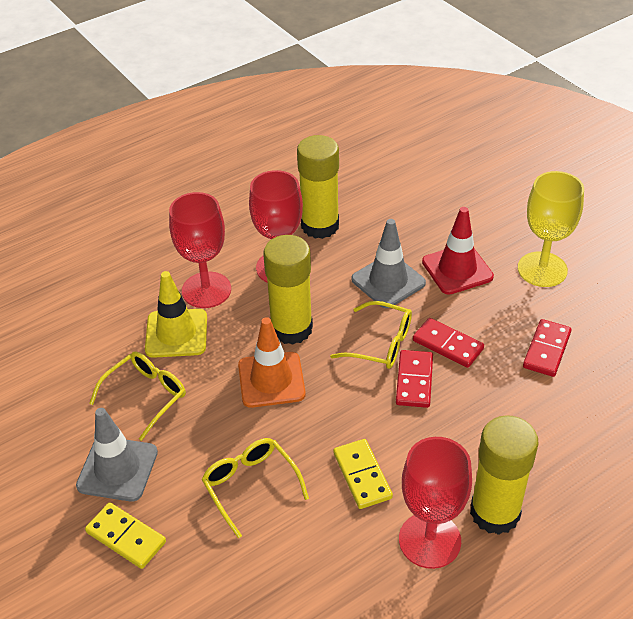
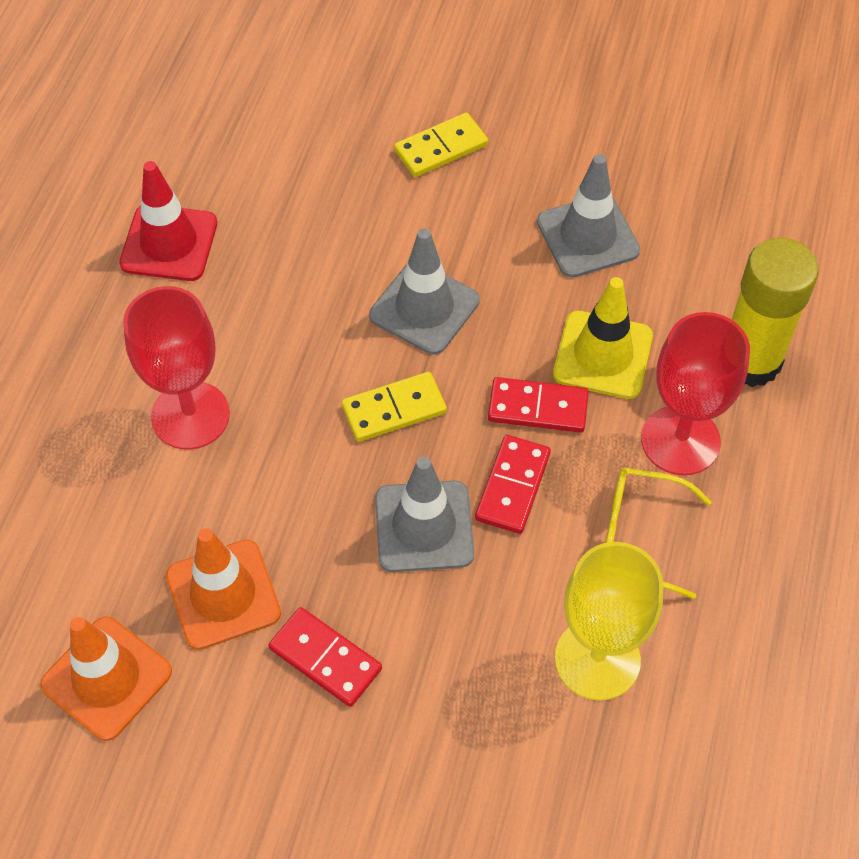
grey traffic cone: 2 -> 3
orange traffic cone: 1 -> 2
red goblet: 3 -> 2
yellow glasses: 3 -> 1
yellow glue stick: 3 -> 1

